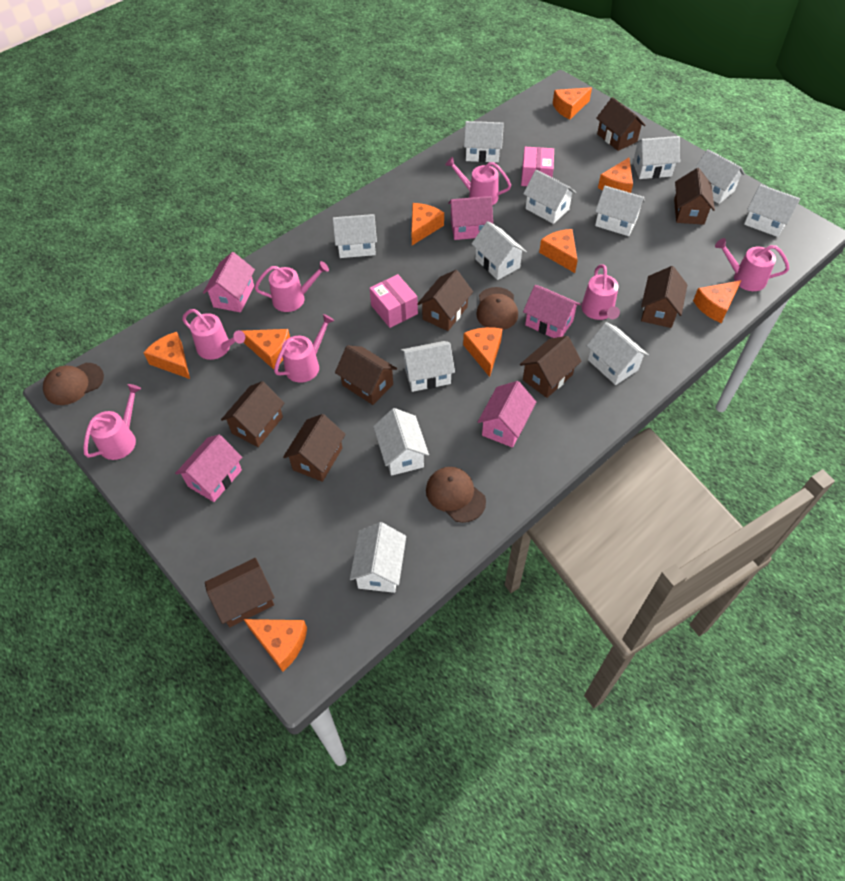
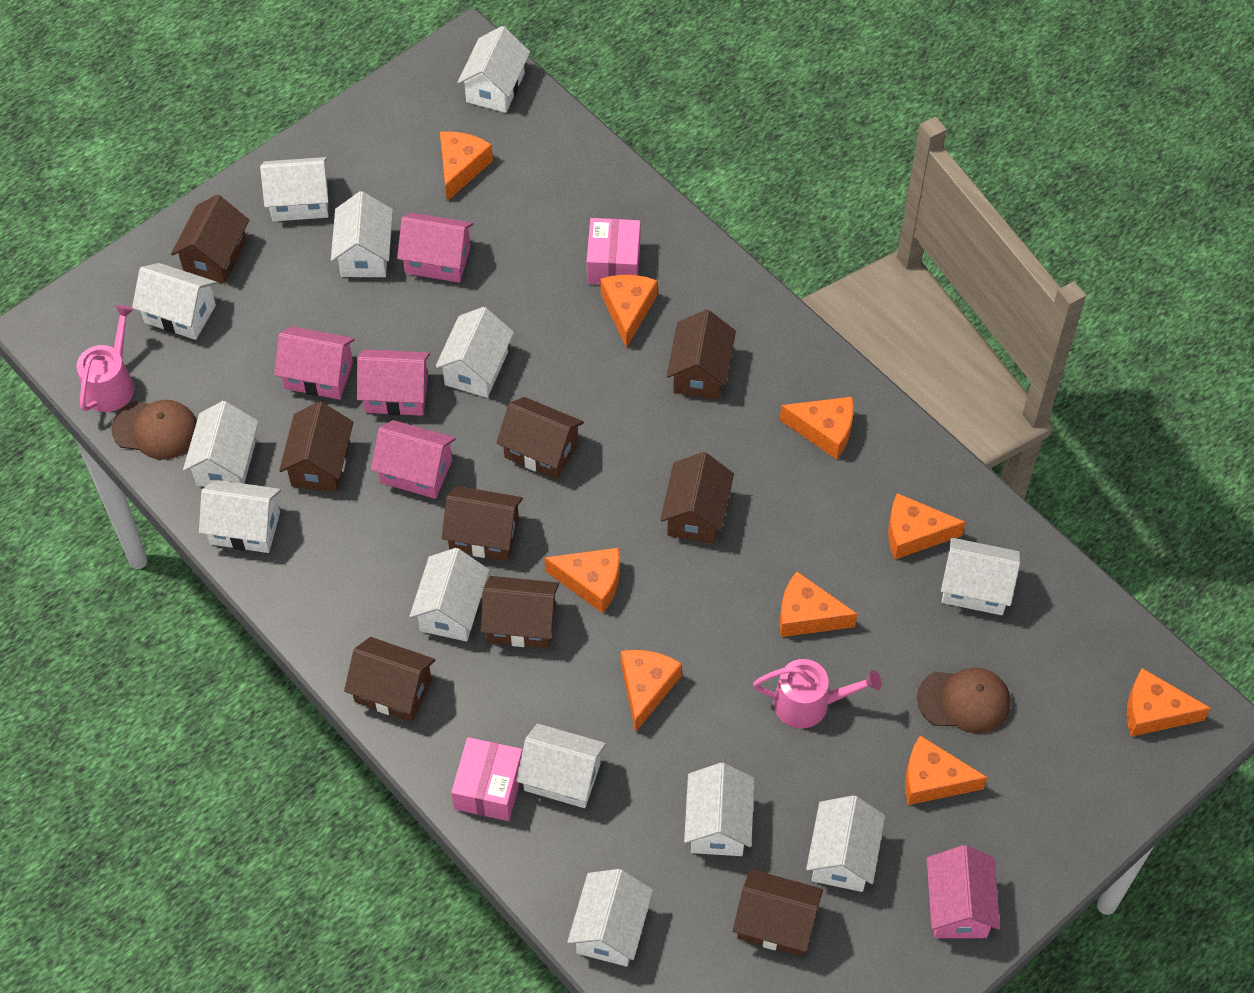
brown cap: 3 -> 2
pink watering can: 7 -> 2
white house: 12 -> 13

